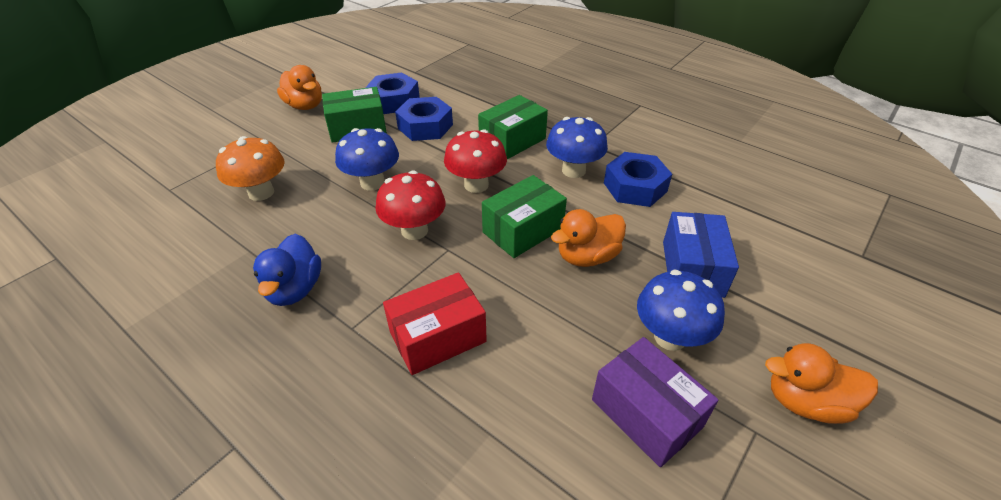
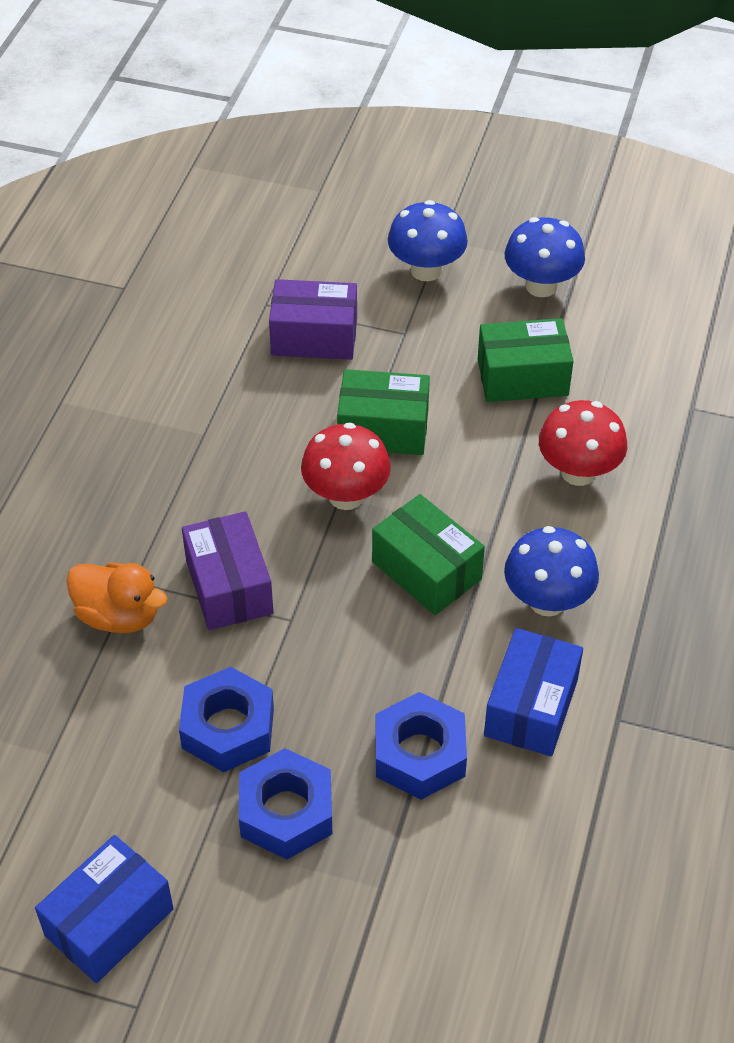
blue box: 1 -> 2
blue duck: 1 -> 0
orange duck: 3 -> 1
orange mushroom: 1 -> 0
purple box: 1 -> 2
red box: 1 -> 0

